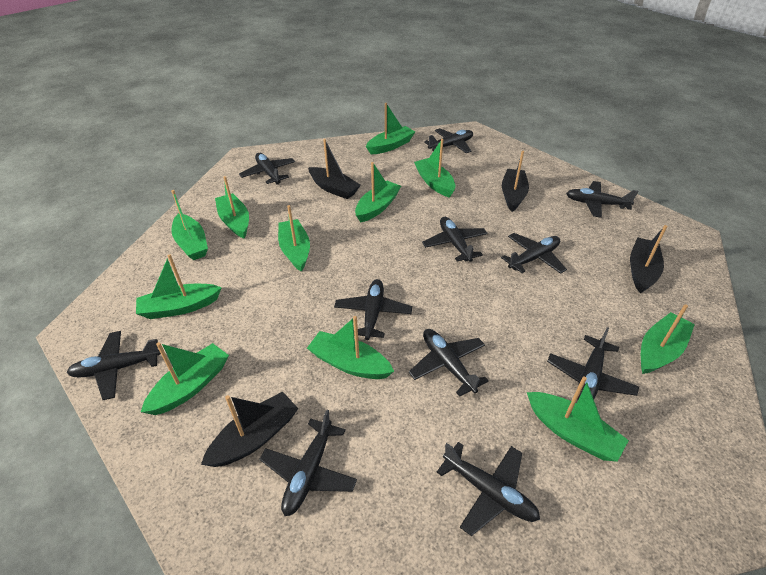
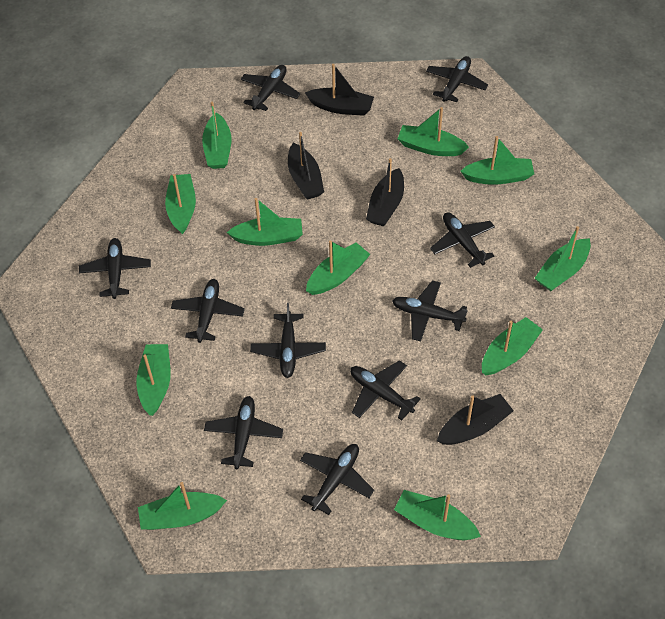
black plane: 11 -> 10

